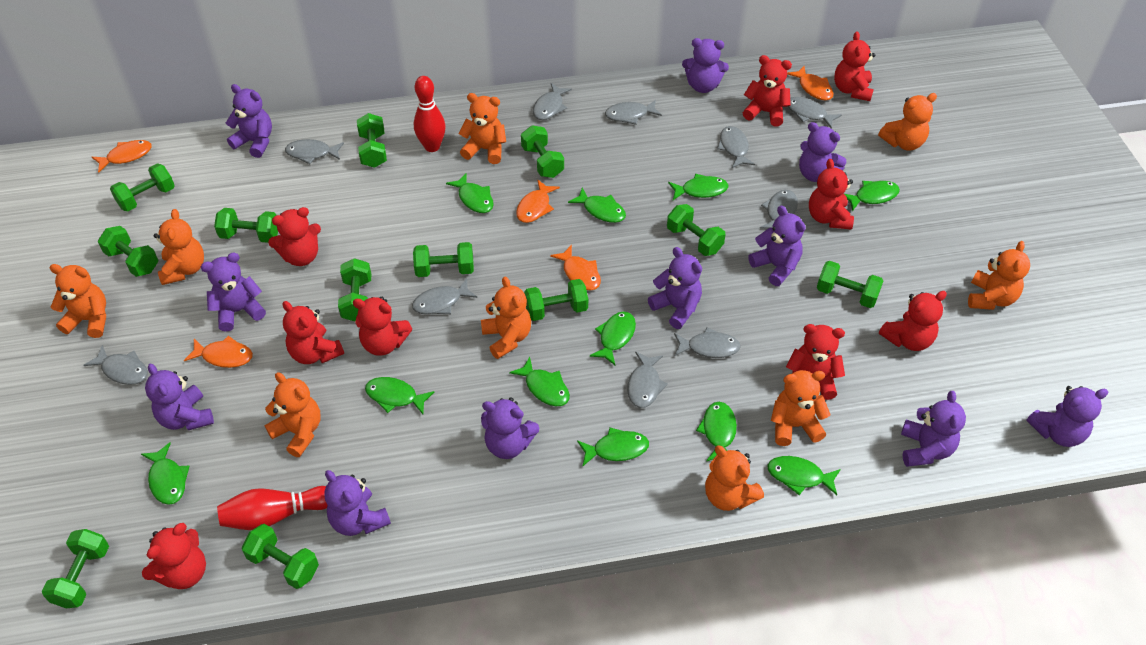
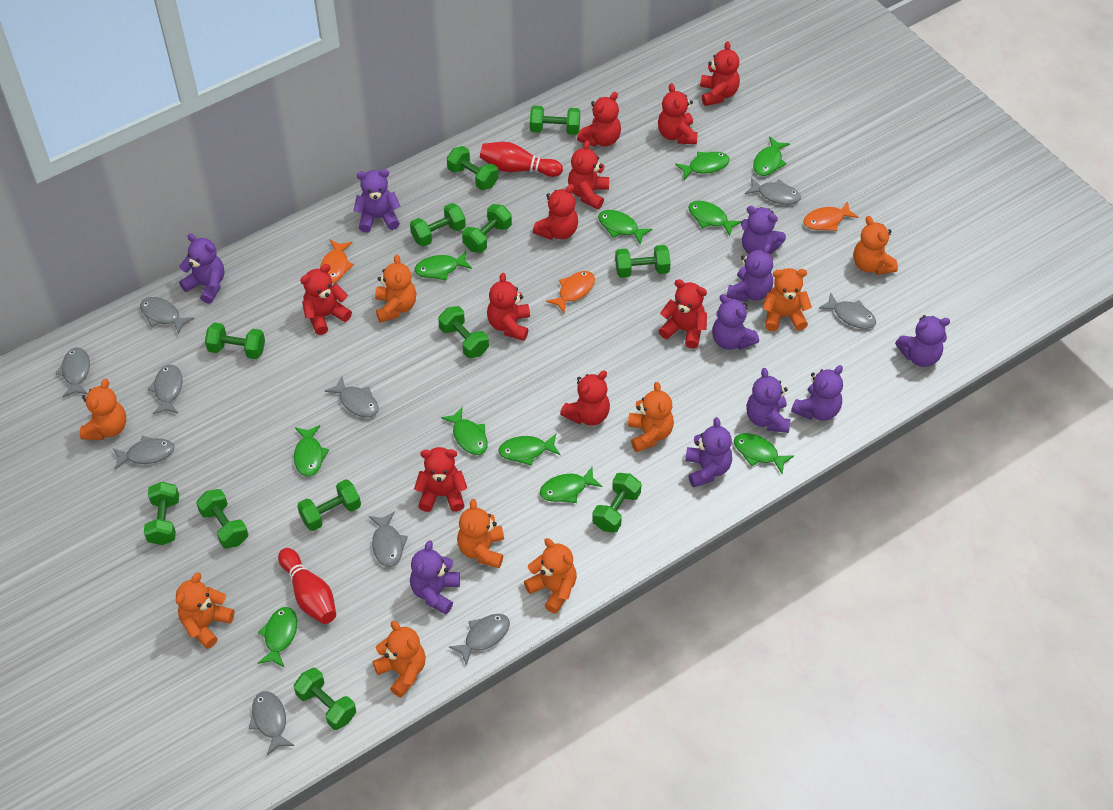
orange fish: 5 -> 3
purple teddy bear: 11 -> 10
red teddy bear: 9 -> 10

